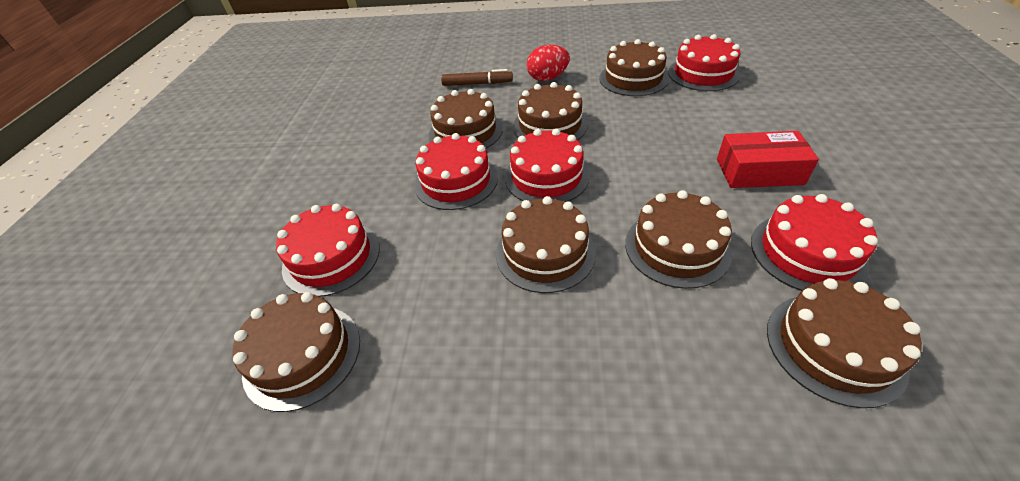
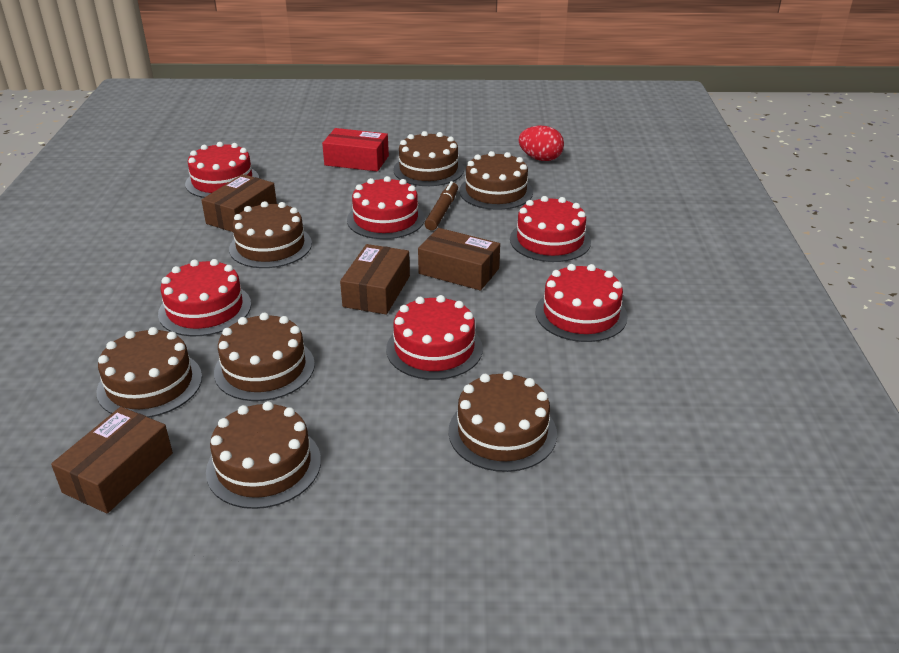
brown box: 0 -> 4
red cake: 5 -> 6

